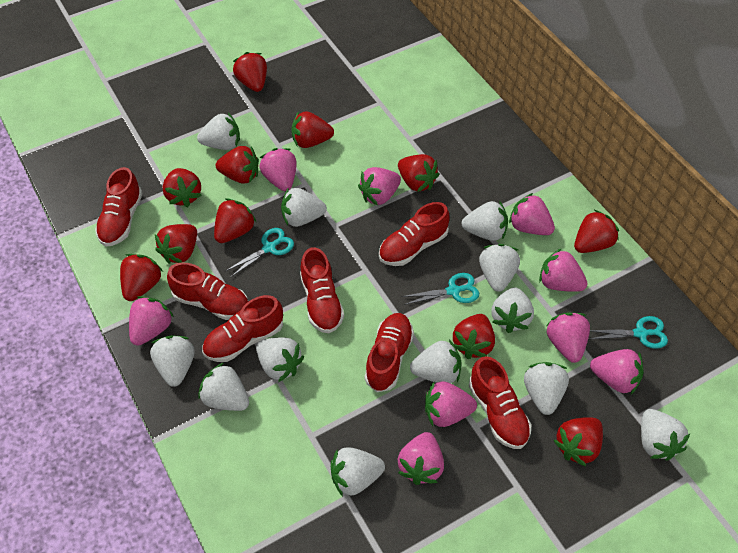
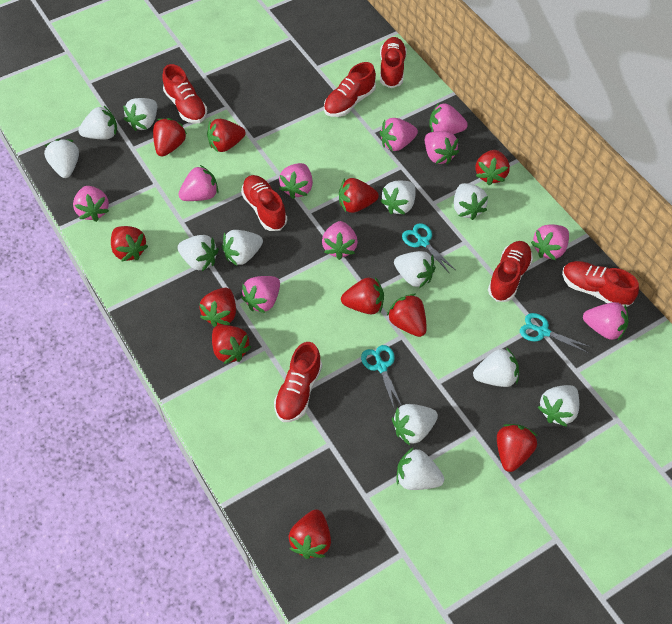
pink strawberry: 9 -> 10

